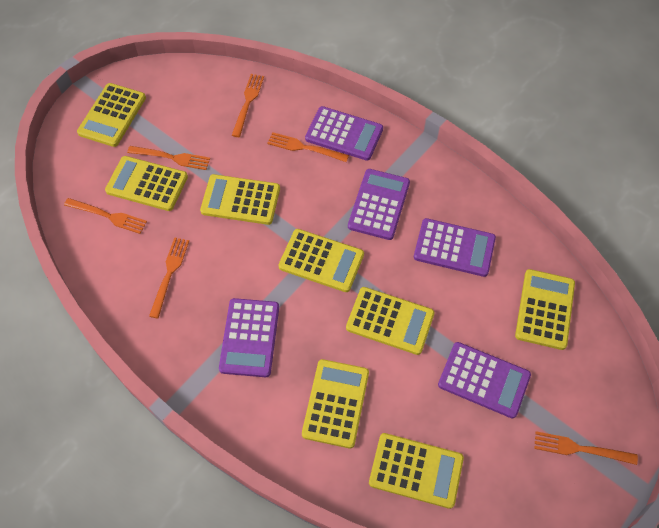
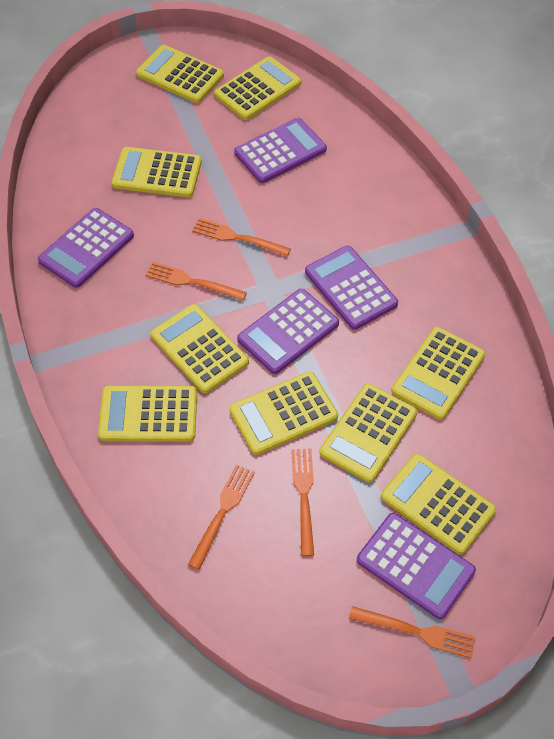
orange fork: 6 -> 5
yellow calculator: 8 -> 9

